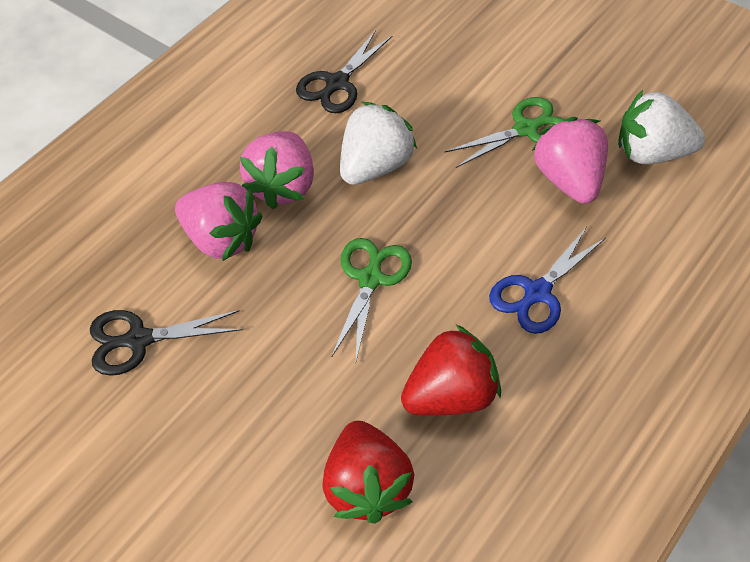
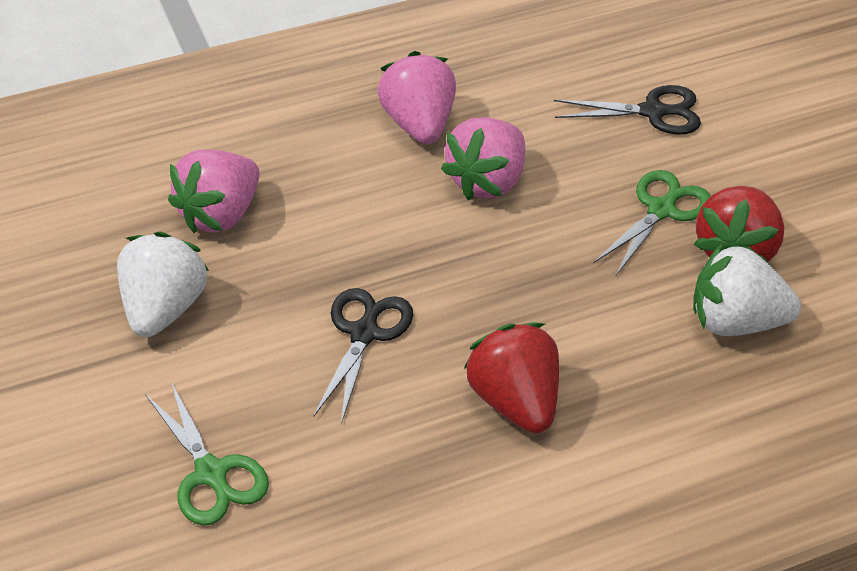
blue scissors: 1 -> 0

